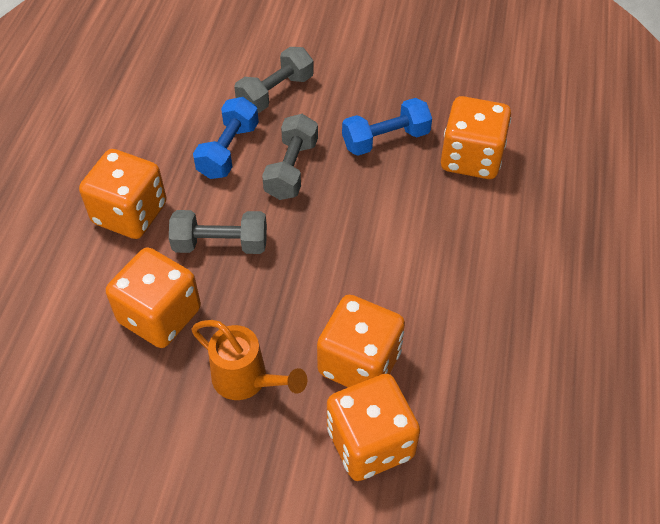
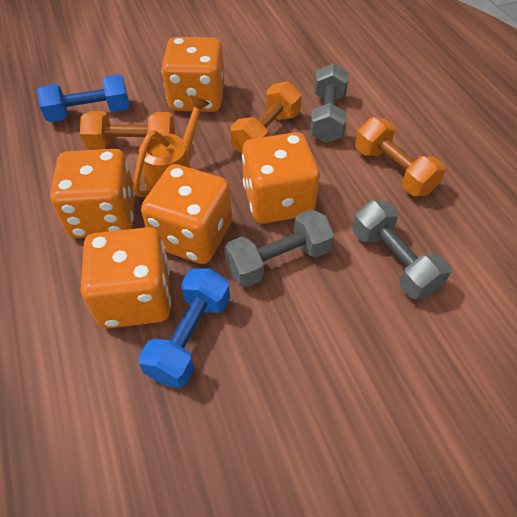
orange dumbbell: 0 -> 3

